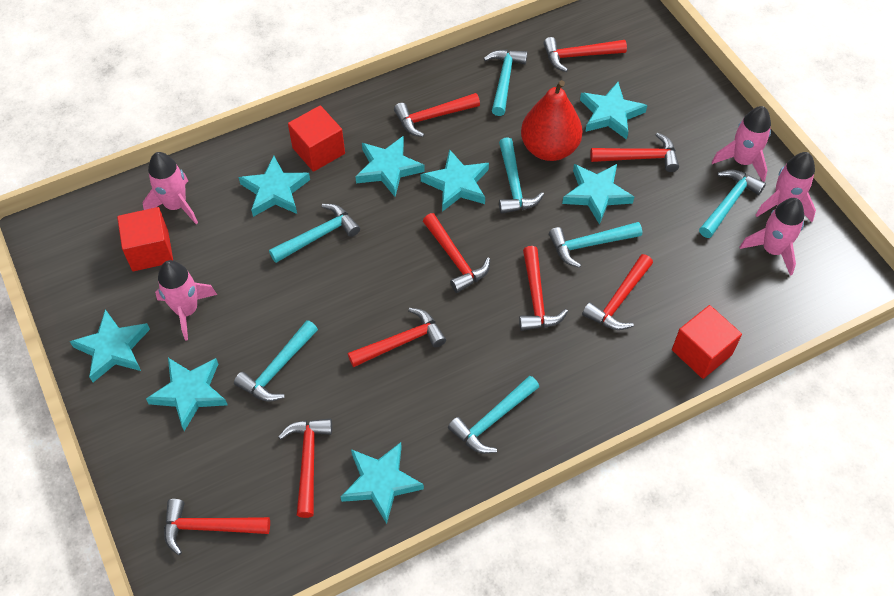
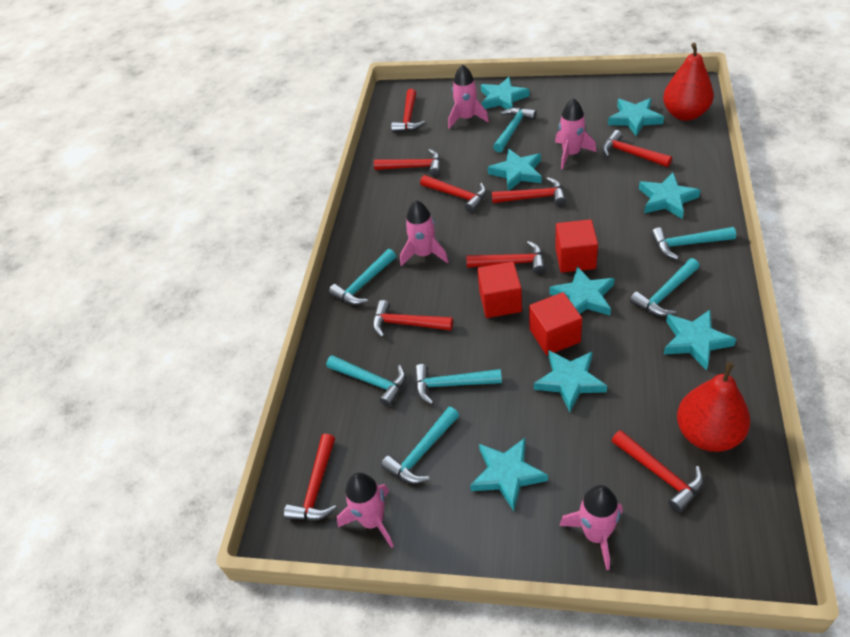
red pear: 1 -> 2

